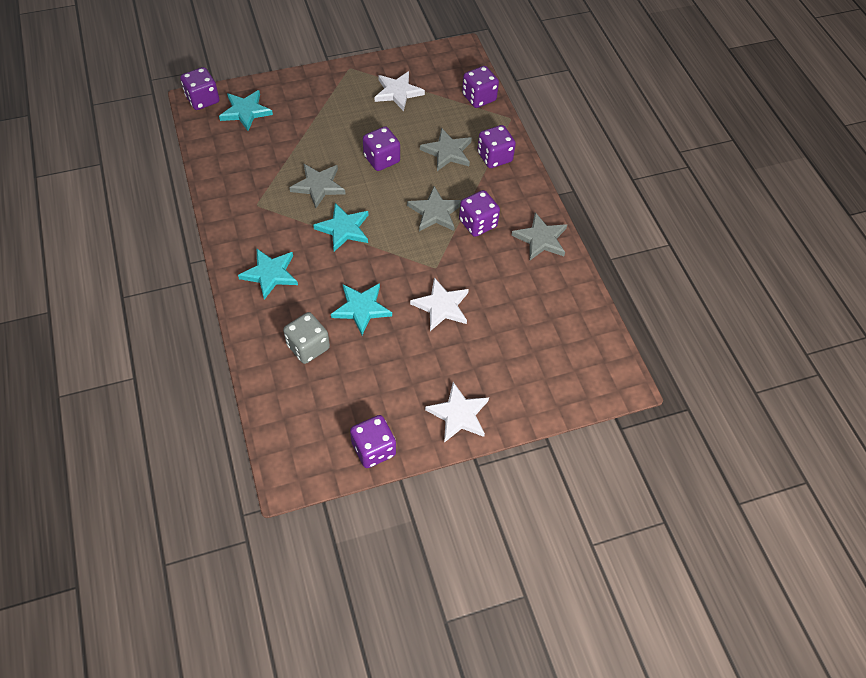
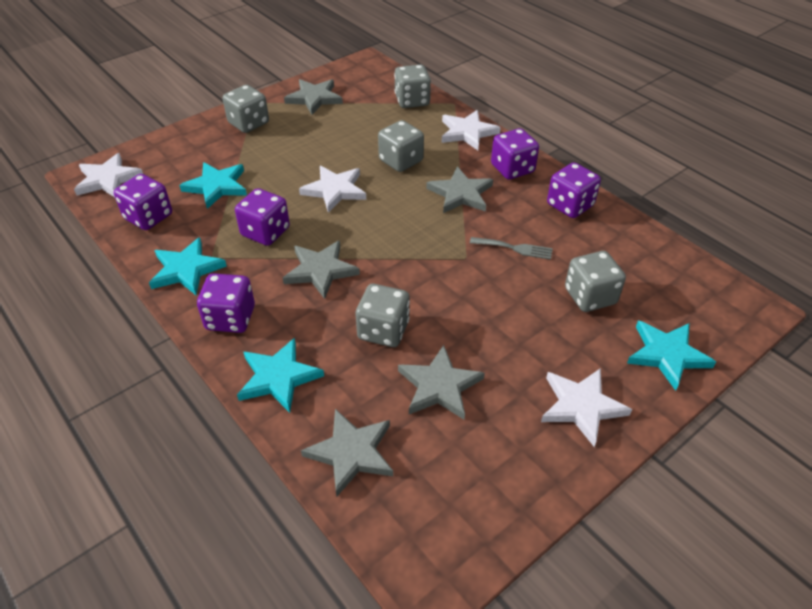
grey dice: 1 -> 5
grey fork: 0 -> 1
grey star: 4 -> 5
purple dice: 6 -> 5
white star: 3 -> 4

